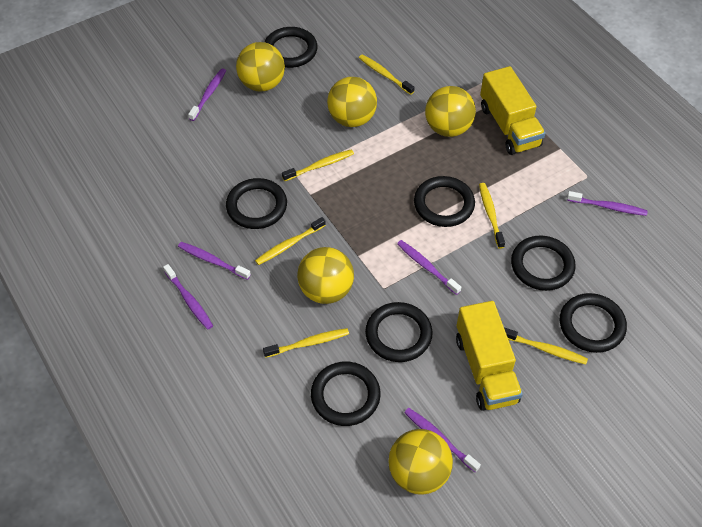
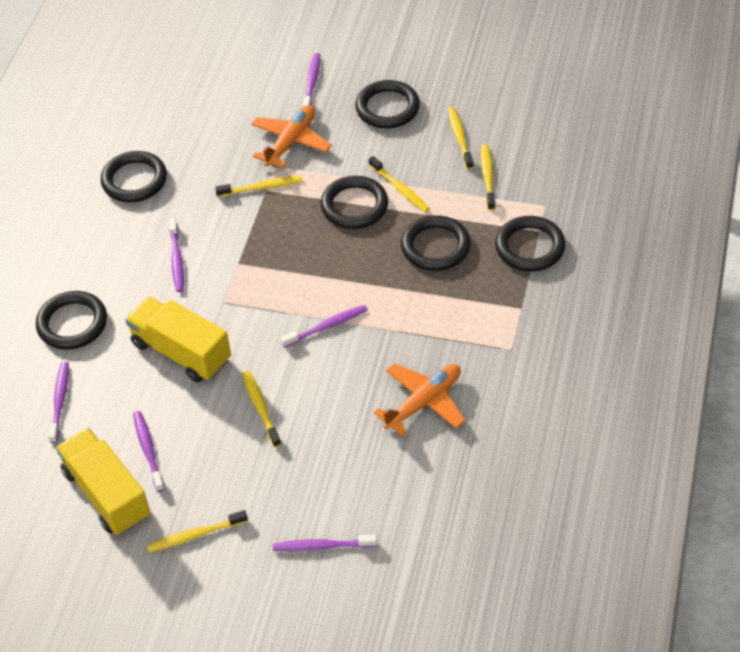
black ring: 7 -> 6
orange plane: 0 -> 2
yellow ball: 5 -> 0

